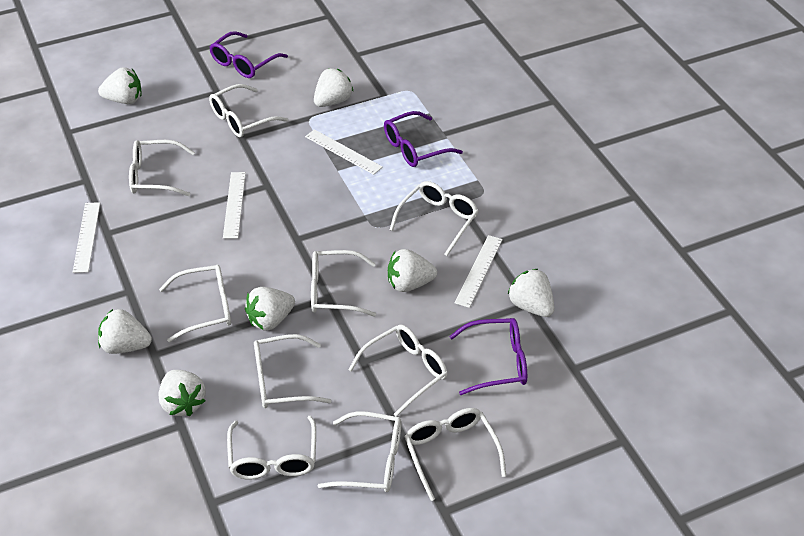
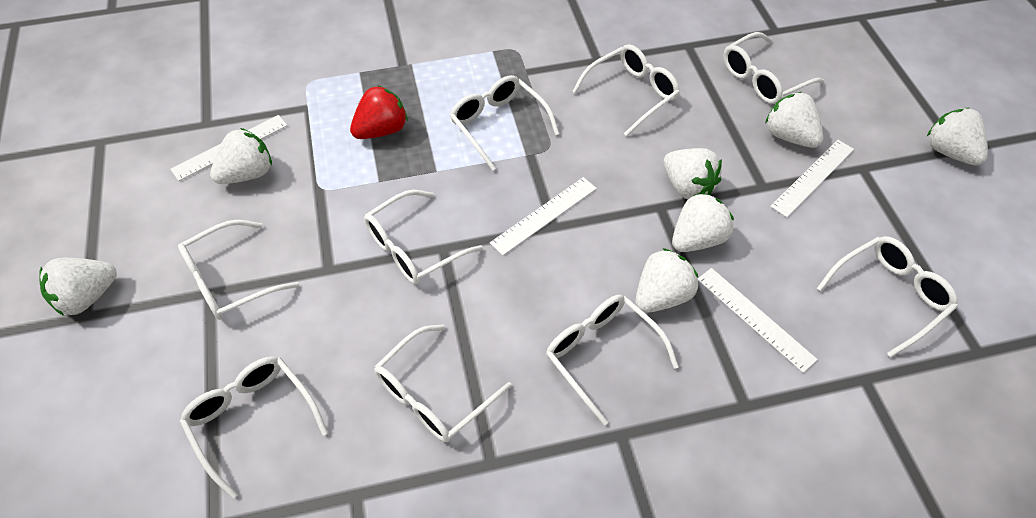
purple glasses: 3 -> 0
red strawberry: 0 -> 1
white glasses: 10 -> 9

